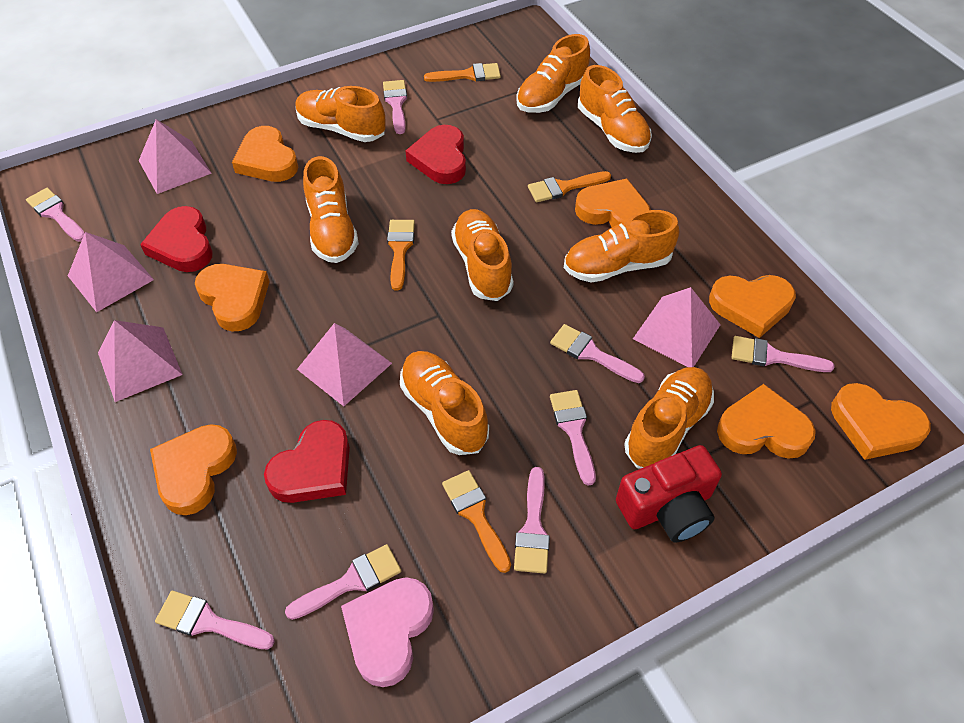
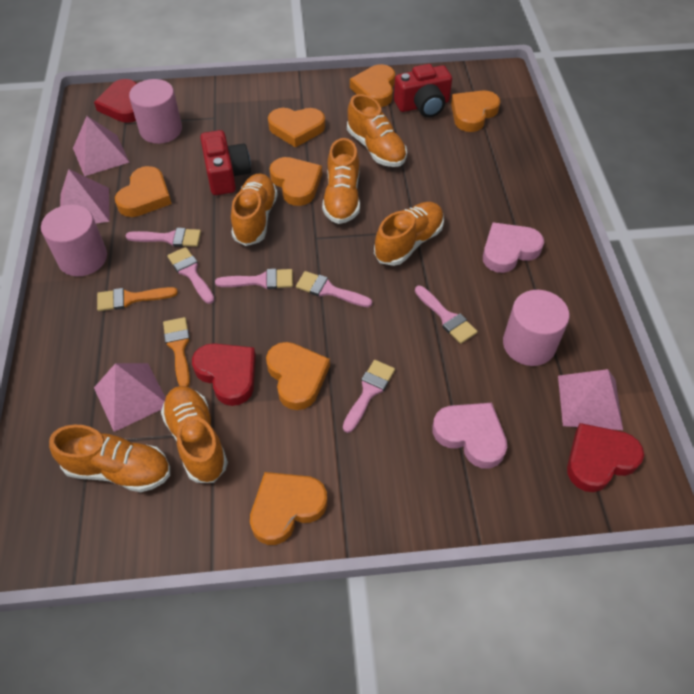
orange brush: 4 -> 2
orange shoe: 8 -> 6
pink brush: 8 -> 6
pink cylinder: 0 -> 3
pink heart: 1 -> 2
pink pyramid: 5 -> 4
red camera: 1 -> 2

